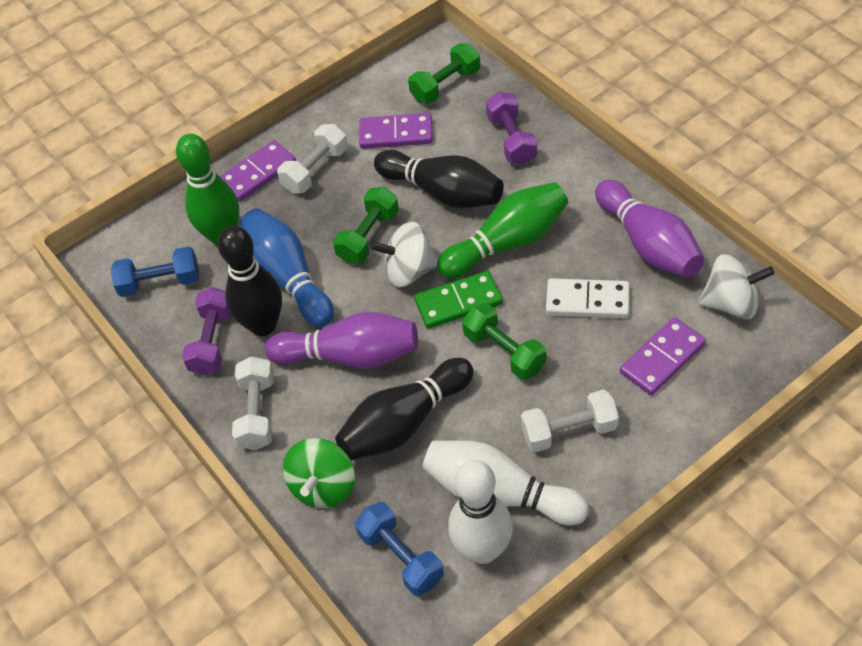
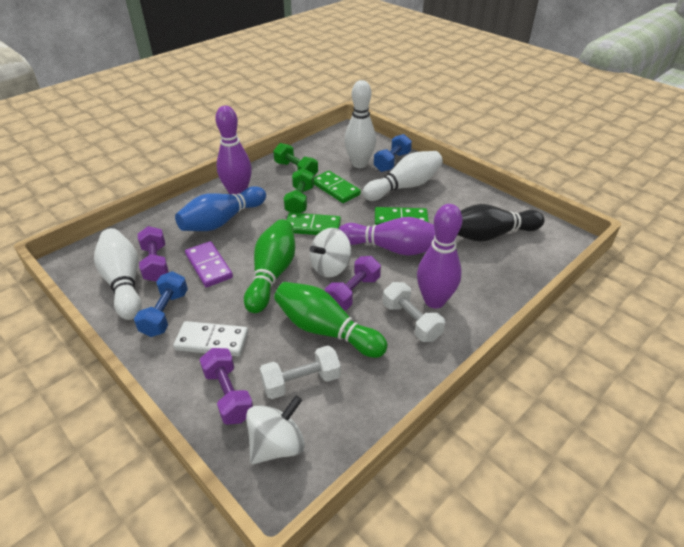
black bowling pin: 3 -> 1
green domino: 1 -> 3
green dumbbell: 3 -> 2
green spinning top: 1 -> 0
purple bowling pin: 2 -> 3
purple domino: 3 -> 1
purple dumbbell: 2 -> 3
white bowling pin: 2 -> 3
white dumbbell: 3 -> 2

